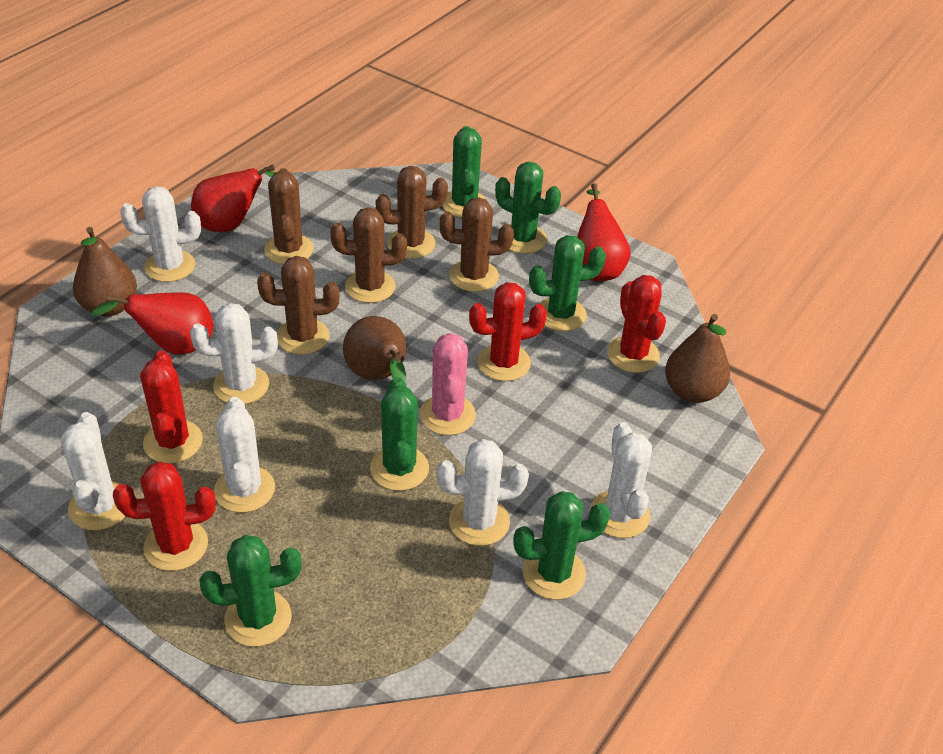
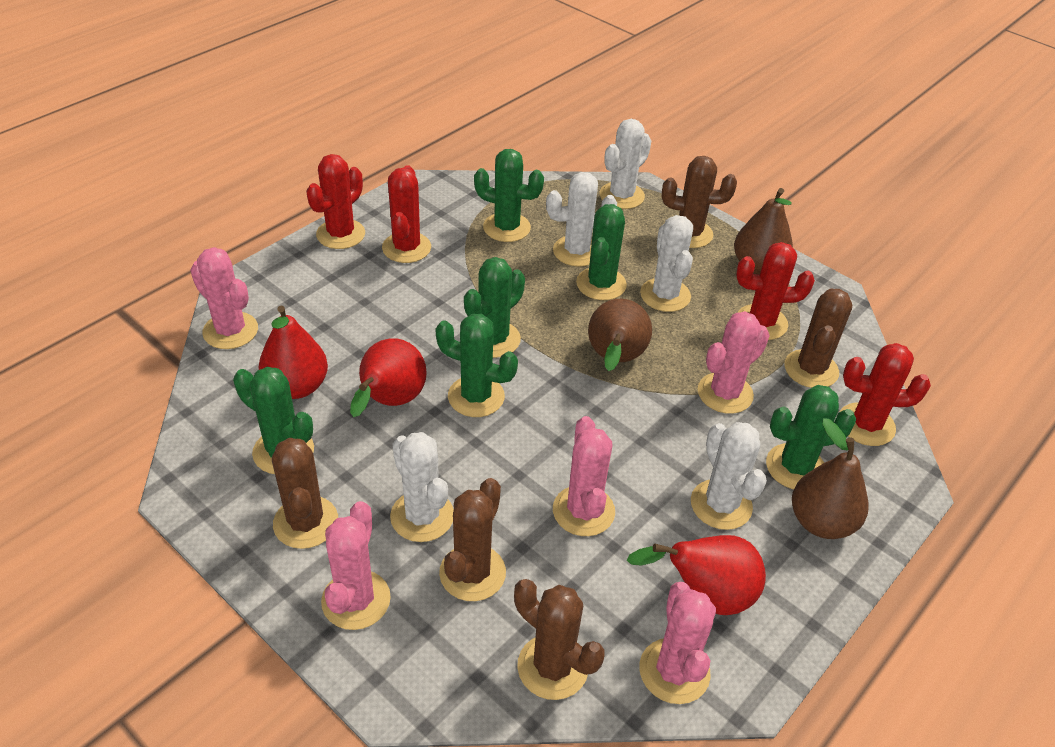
pink cactus: 1 -> 5
white cactus: 6 -> 5

